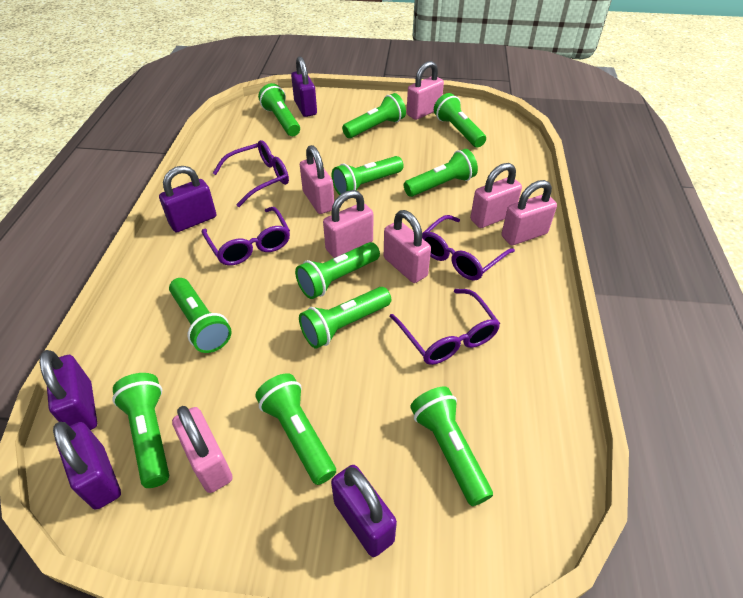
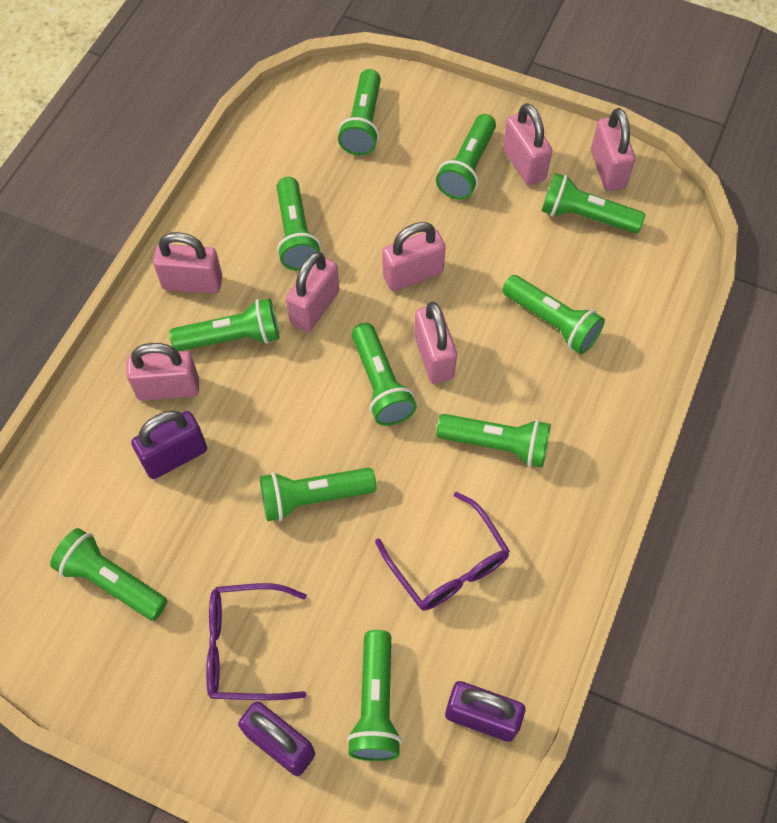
purple glasses: 4 -> 2
purple padlock: 5 -> 3

